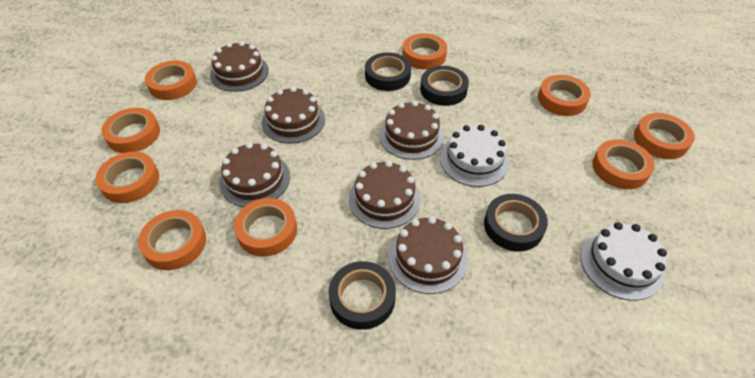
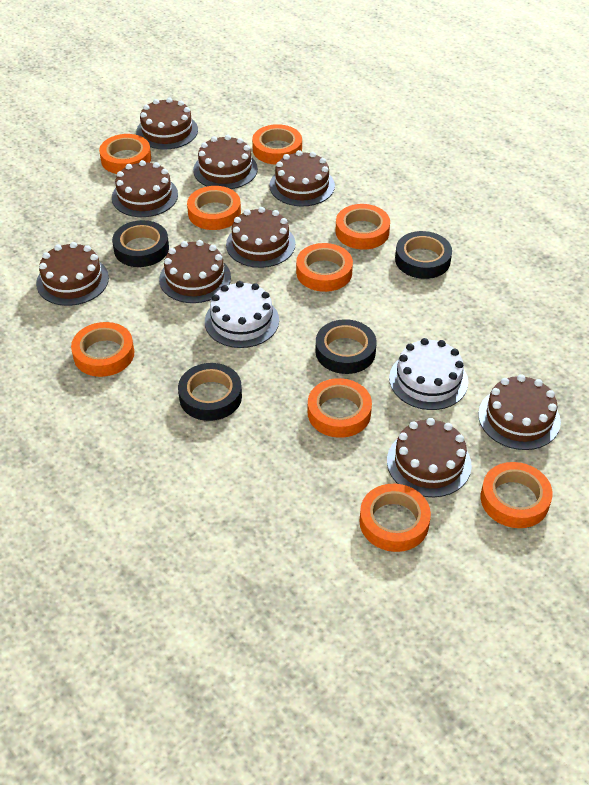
brown cake: 6 -> 9

